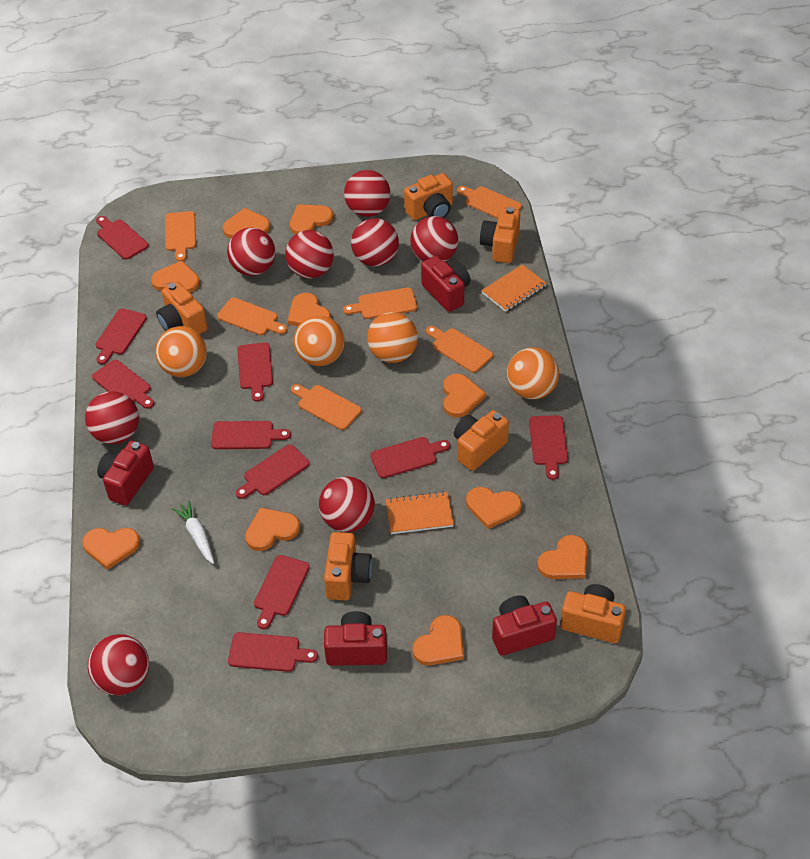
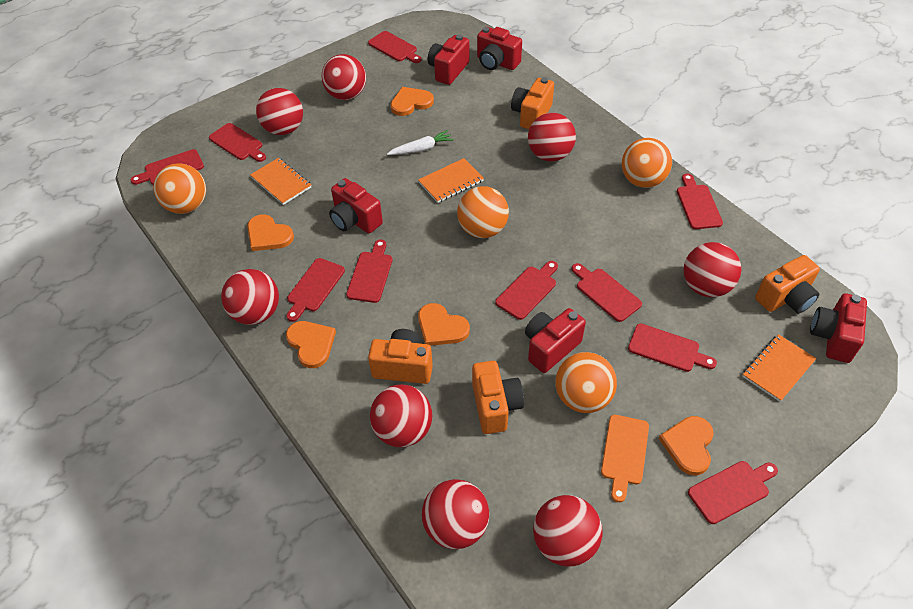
orange camera: 6 -> 4
orange cutting board: 6 -> 1
orange heart: 10 -> 5
orange notebook: 2 -> 3
red camera: 4 -> 5

